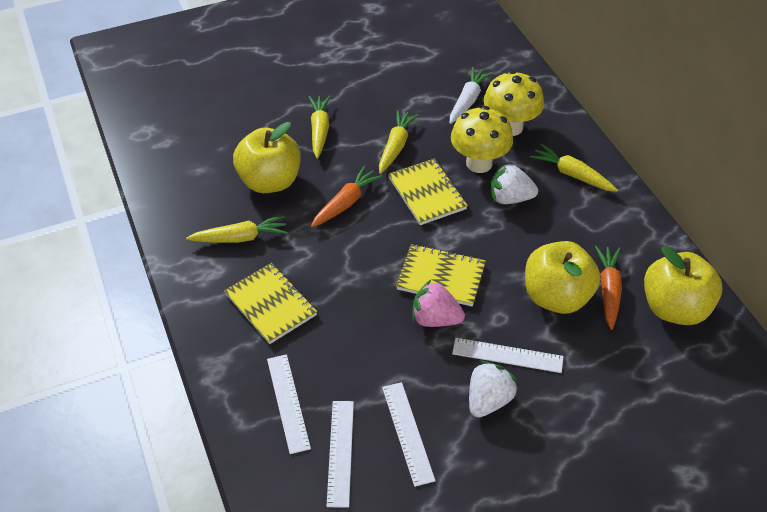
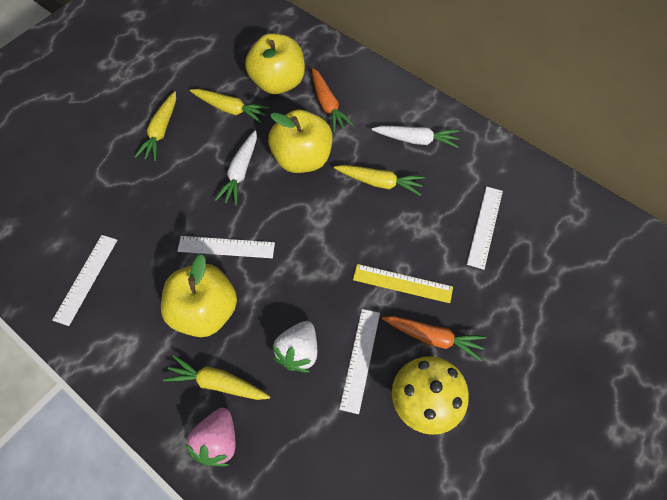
white carrot: 1 -> 2
white strawberry: 2 -> 1
yellow mushroom: 2 -> 1
yellow notebook: 3 -> 0
yellow ruler: 0 -> 1

